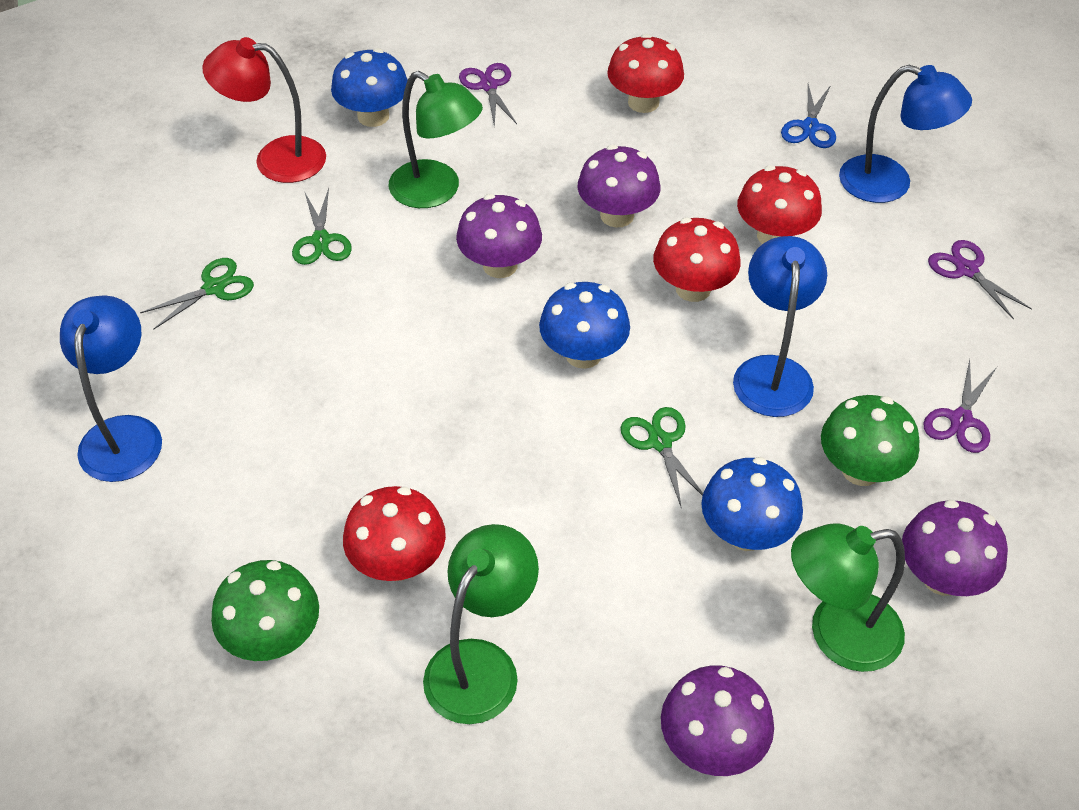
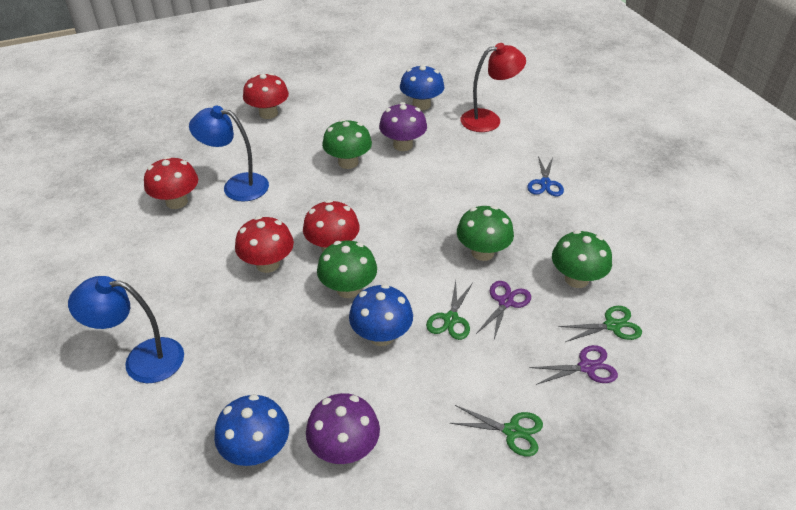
blue lamp: 3 -> 2
green lamp: 3 -> 0
green mushroom: 2 -> 4
purple mushroom: 4 -> 2
purple scissors: 3 -> 2

